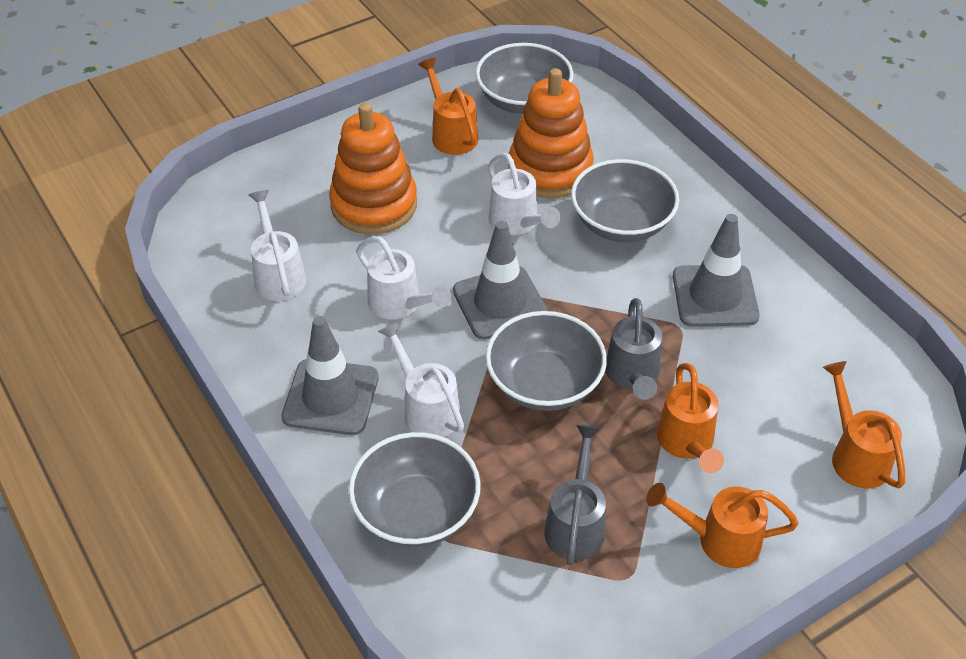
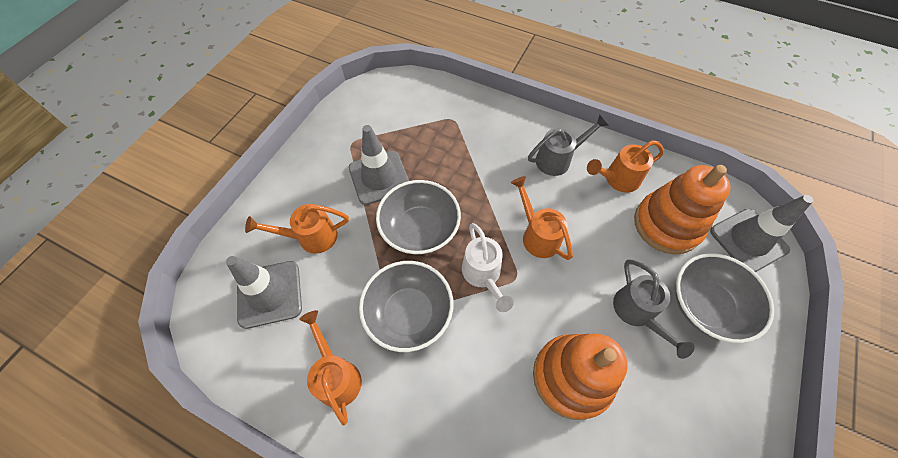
grey bowl: 4 -> 3
white watering can: 4 -> 1

